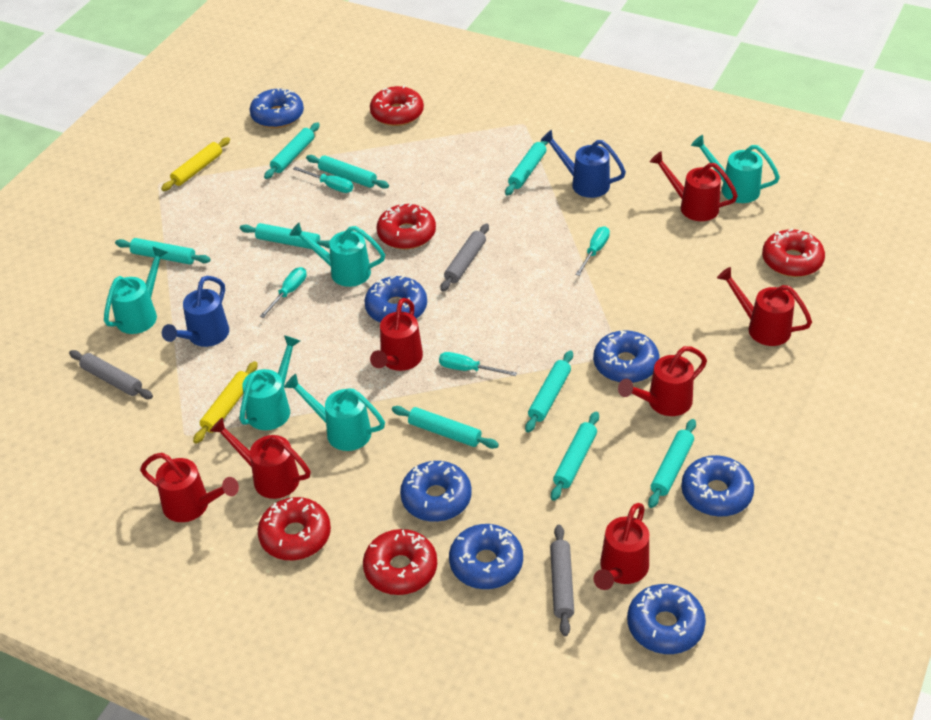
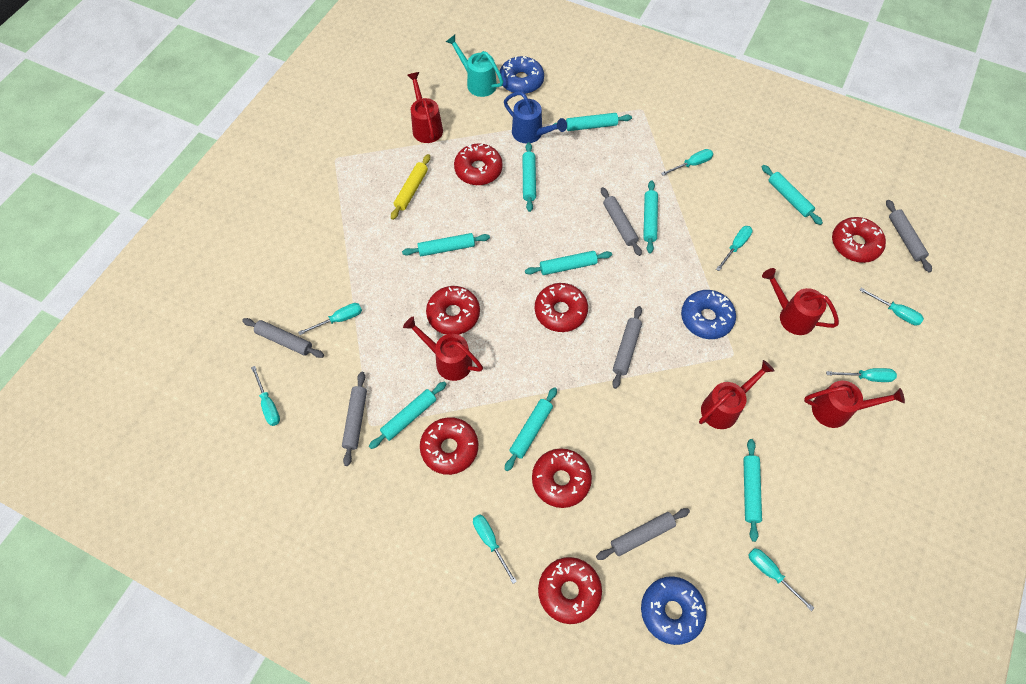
blue donut: 7 -> 3
blue watering can: 2 -> 1
grey rolling pin: 3 -> 6
red donut: 5 -> 7
red watering can: 7 -> 5
turquoise screwdriver: 4 -> 8
turquoise watering can: 5 -> 1
yellow rolling pin: 2 -> 1

